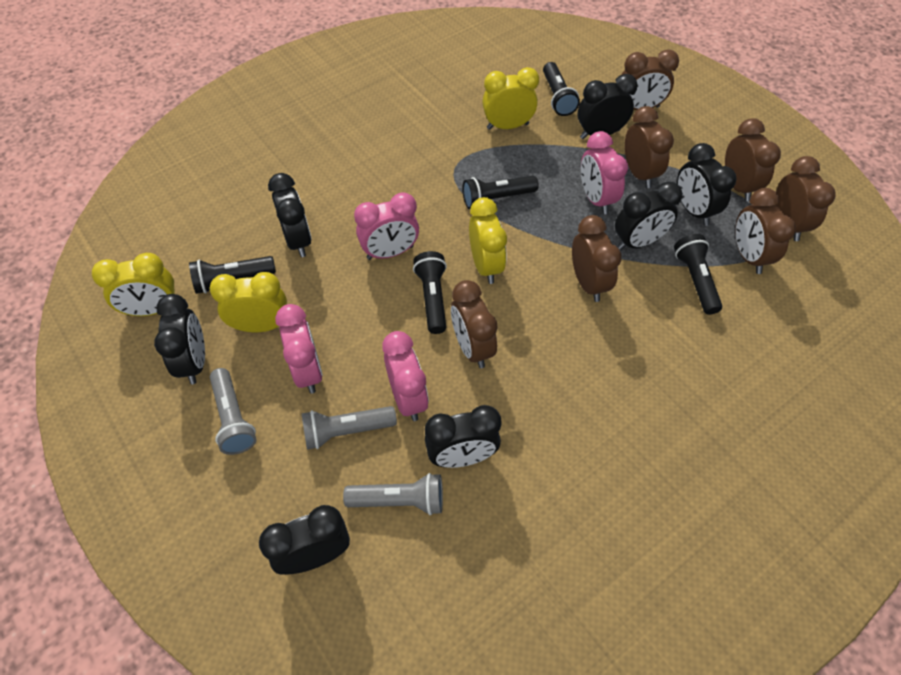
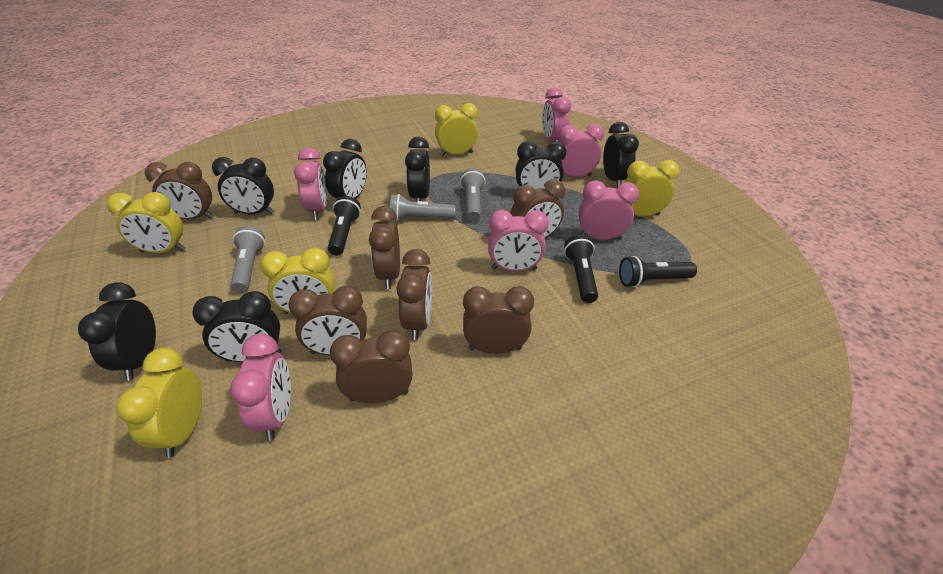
black flashlight: 5 -> 3
pink clock: 4 -> 6
yellow clock: 4 -> 5

